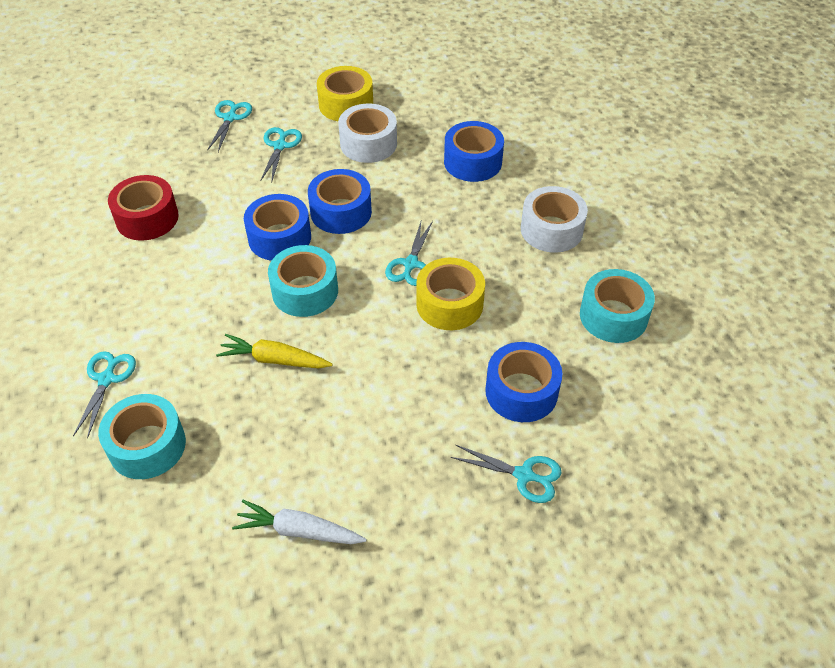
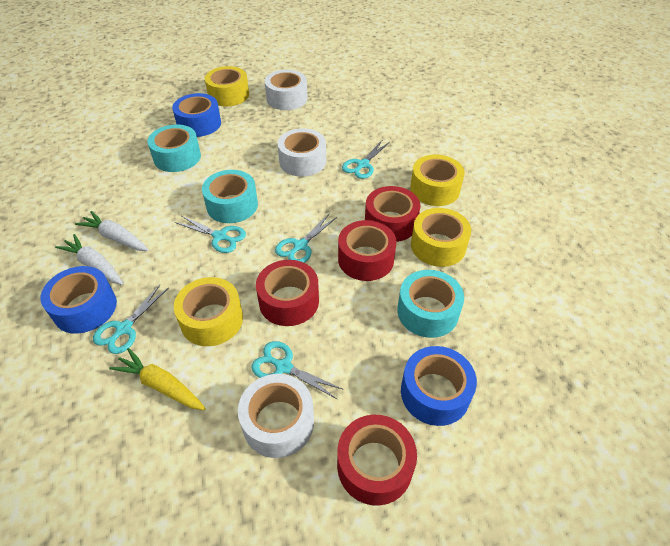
blue tape: 4 -> 3
red tape: 1 -> 4
white carrot: 1 -> 2
white tape: 2 -> 3
yellow tape: 2 -> 4

